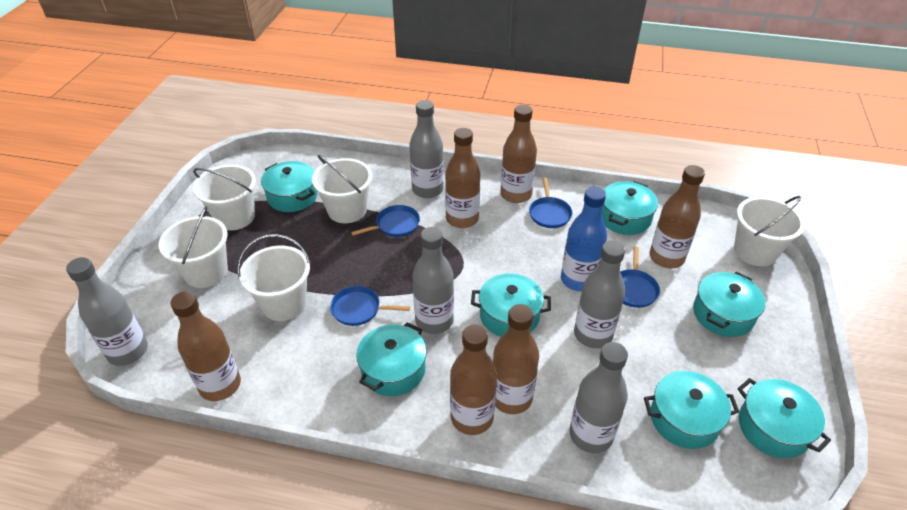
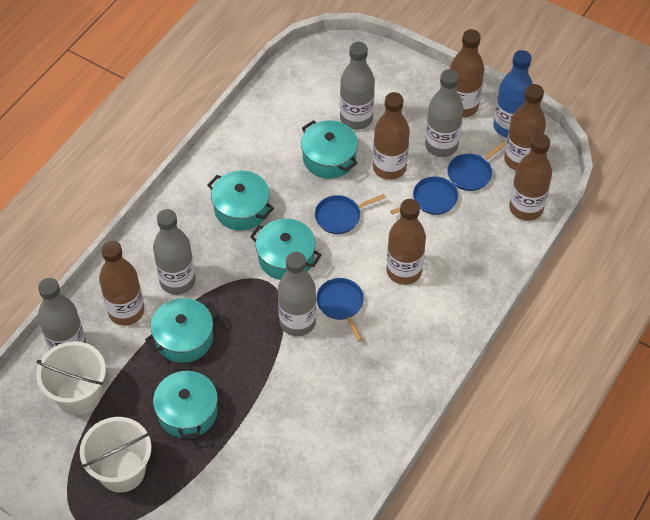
turquoise pot: 7 -> 5
white bucket: 5 -> 2

